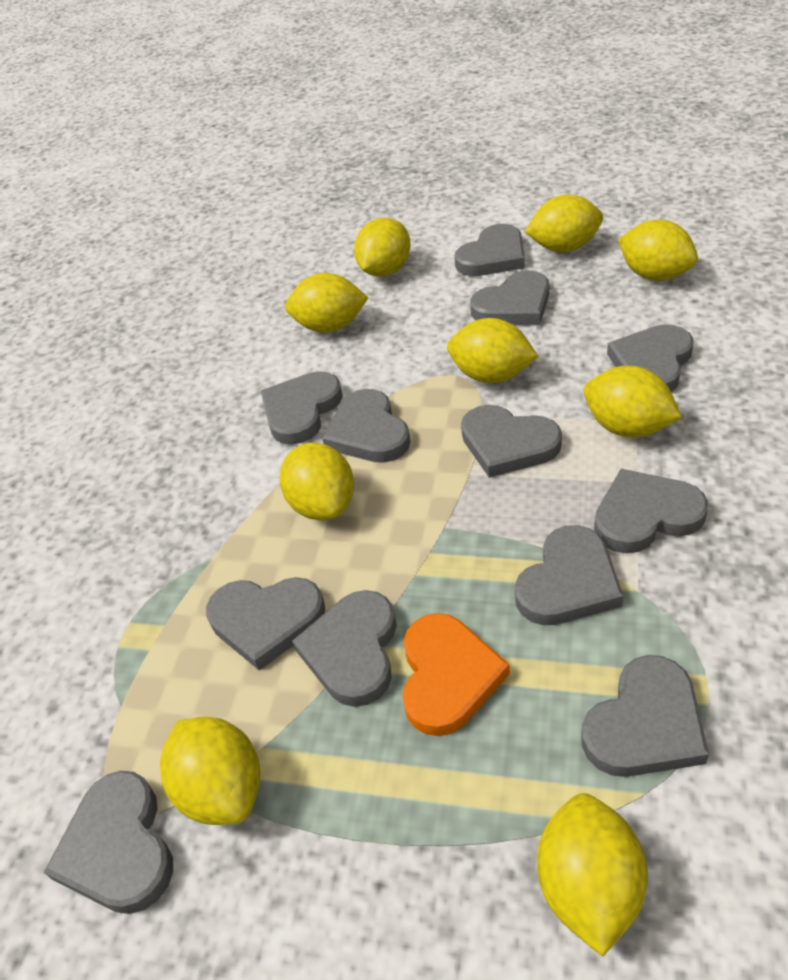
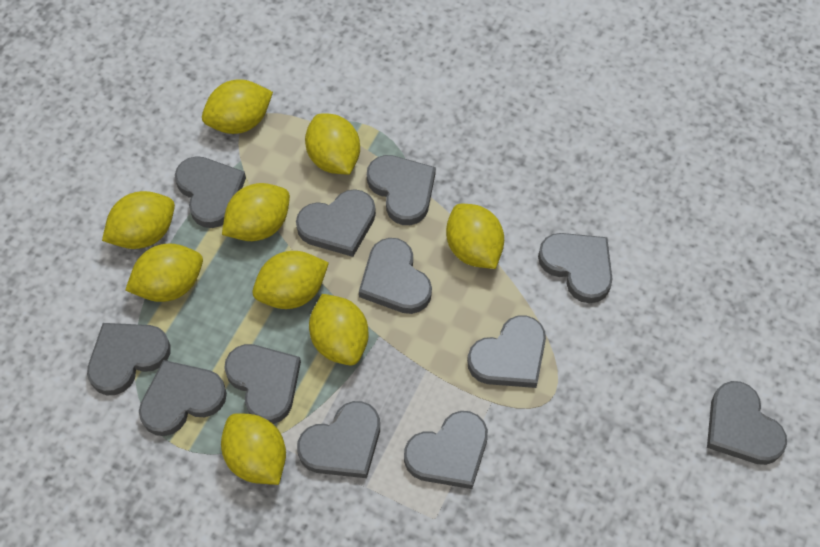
orange heart: 1 -> 0

